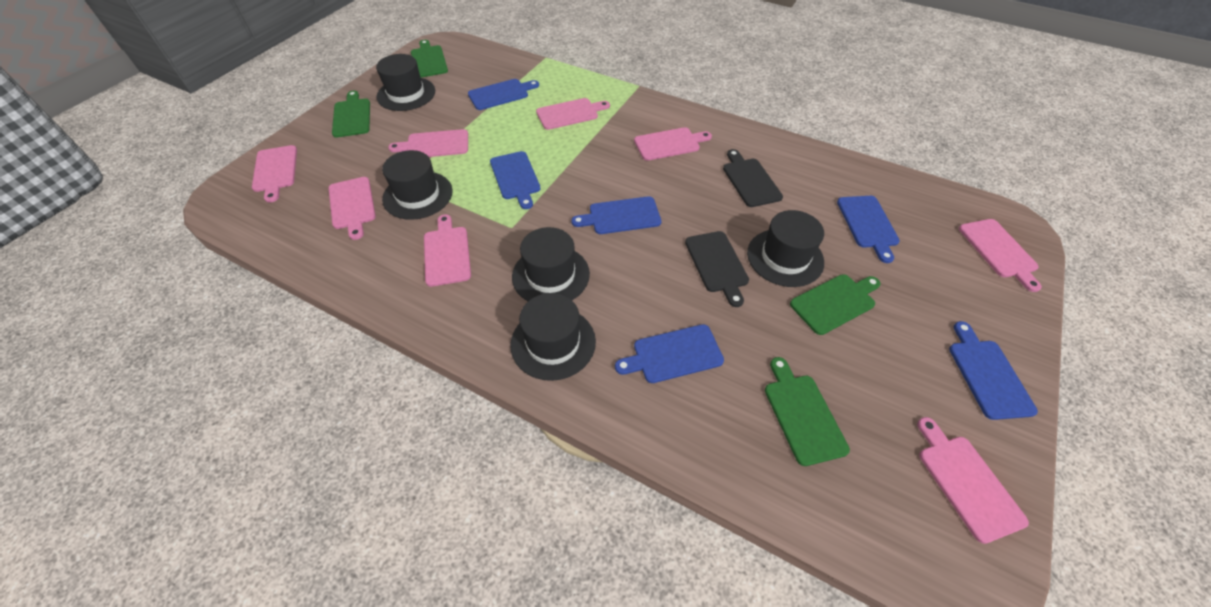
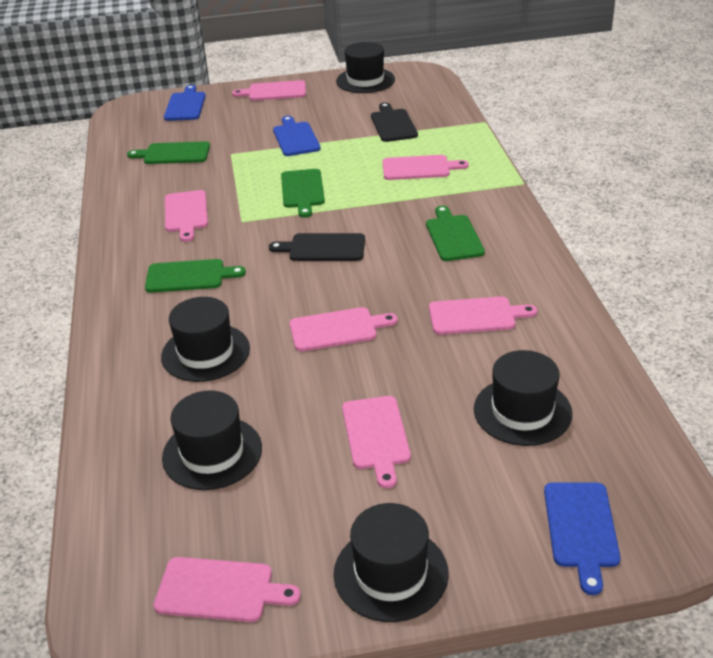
blue cutting board: 6 -> 3
pink cutting board: 8 -> 7

